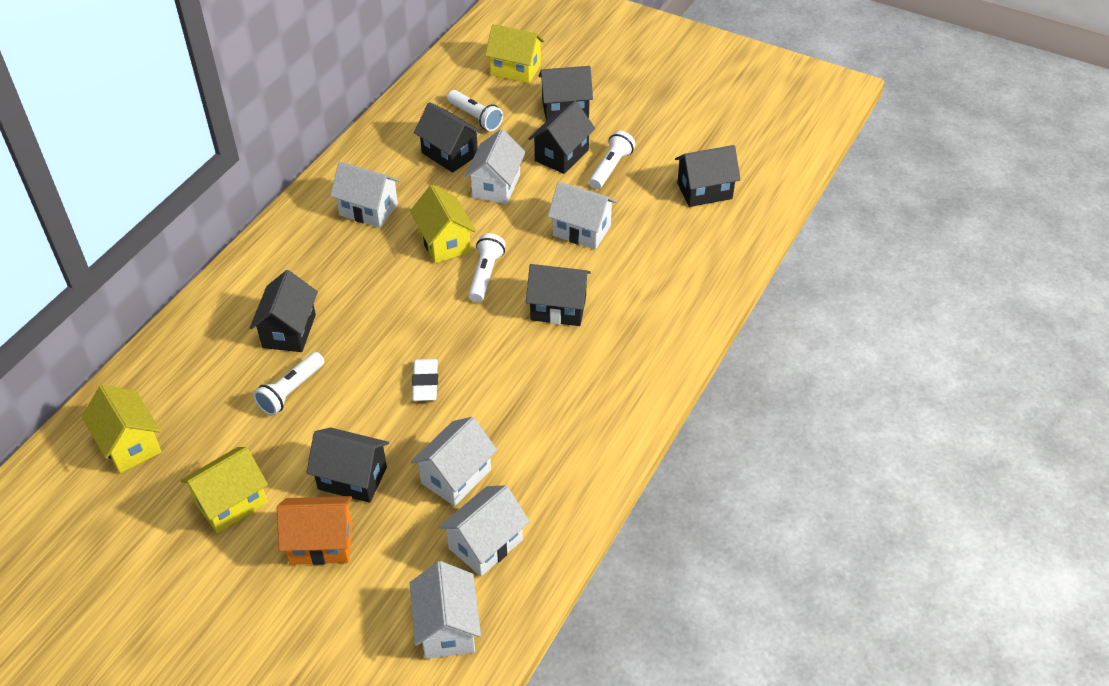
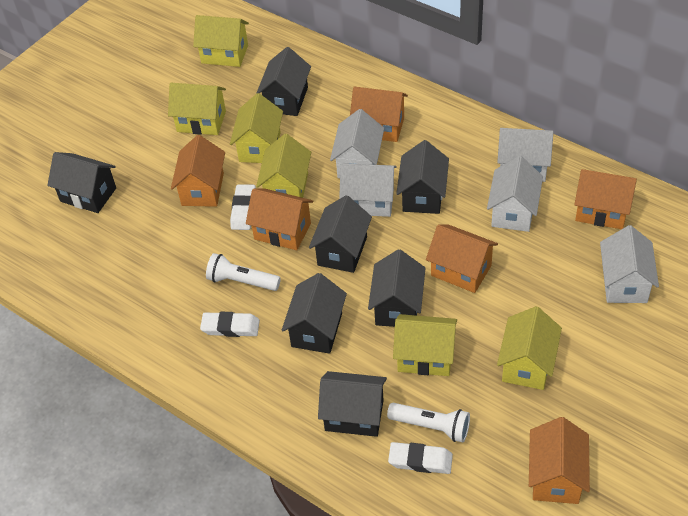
orange house: 1 -> 6
white eraser: 1 -> 3
white flashlight: 4 -> 2
white house: 6 -> 5
yellow house: 4 -> 6

